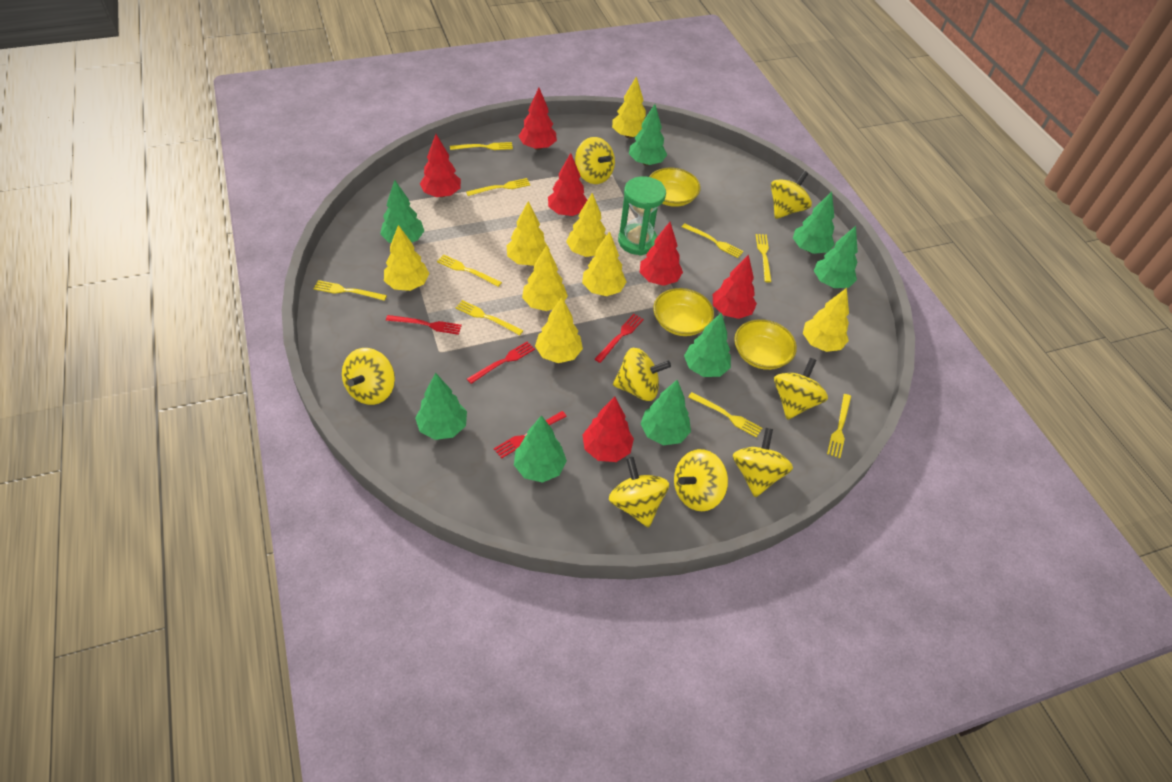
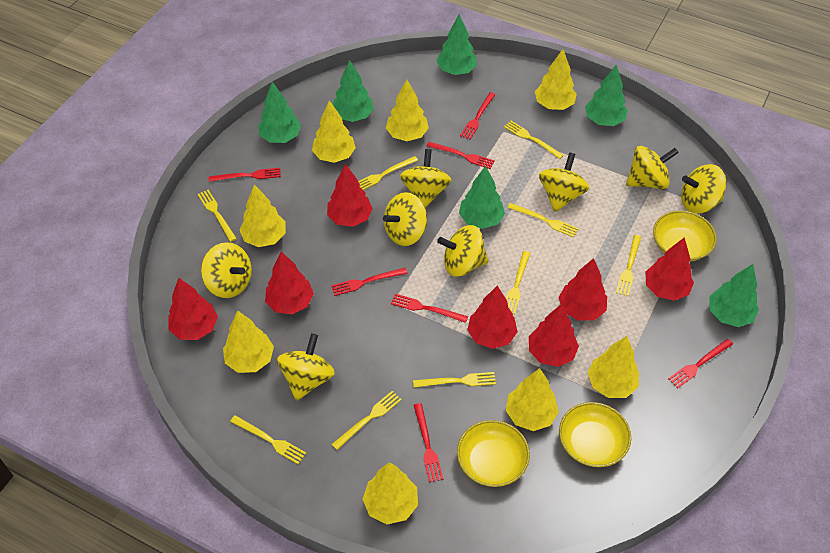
green hourglass: 1 -> 0
green tree: 8 -> 6
red fork: 4 -> 7
red tree: 6 -> 7

